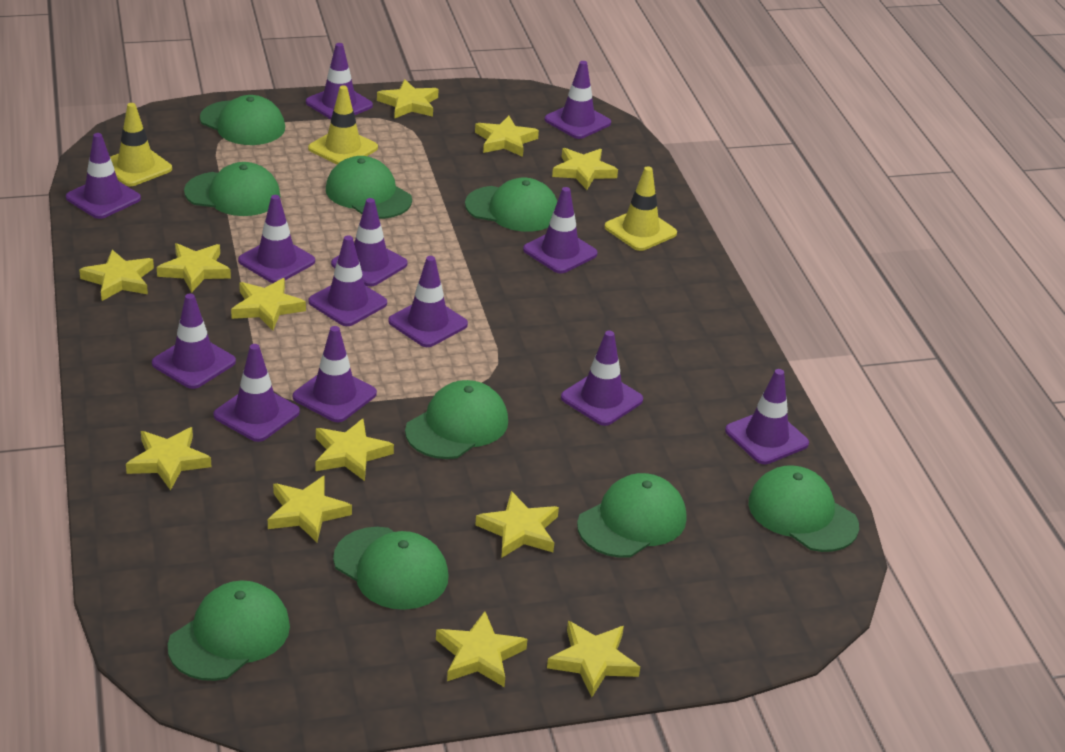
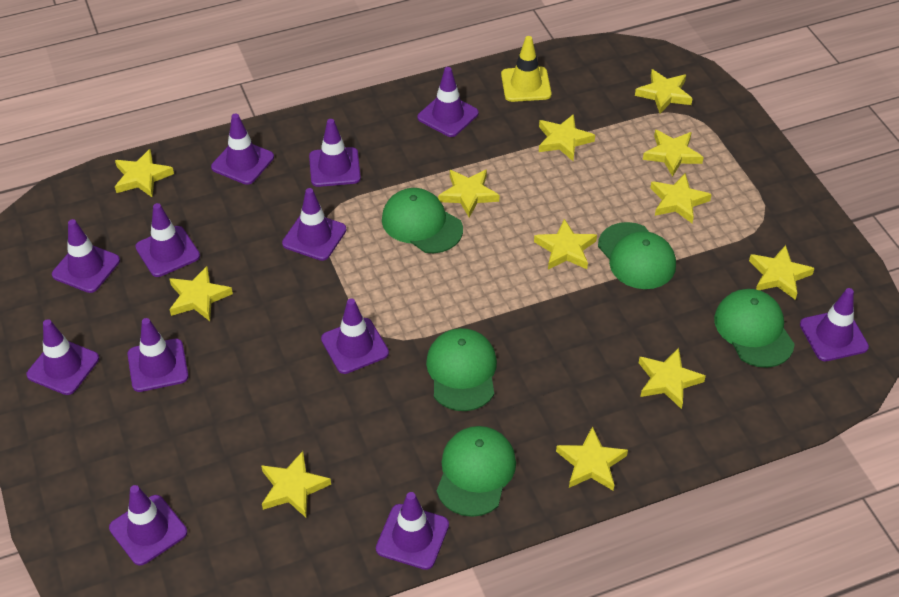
green cap: 9 -> 5
purple traffic cone: 13 -> 12
yellow traffic cone: 3 -> 1

